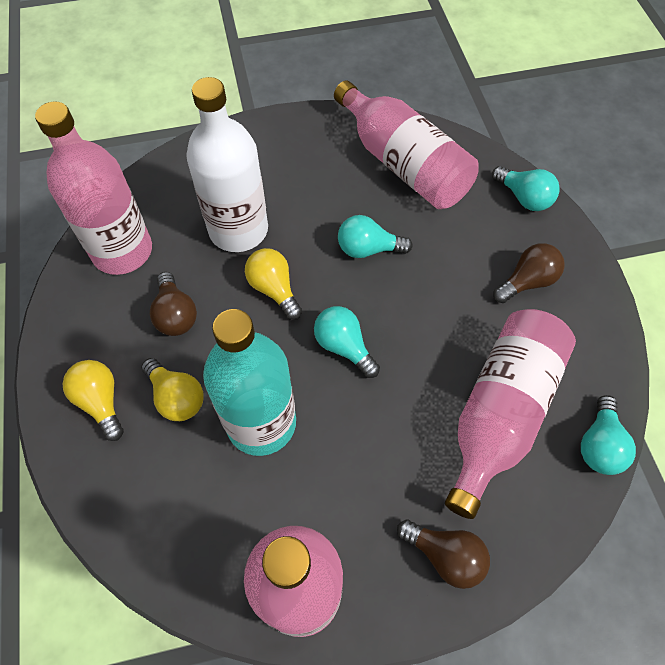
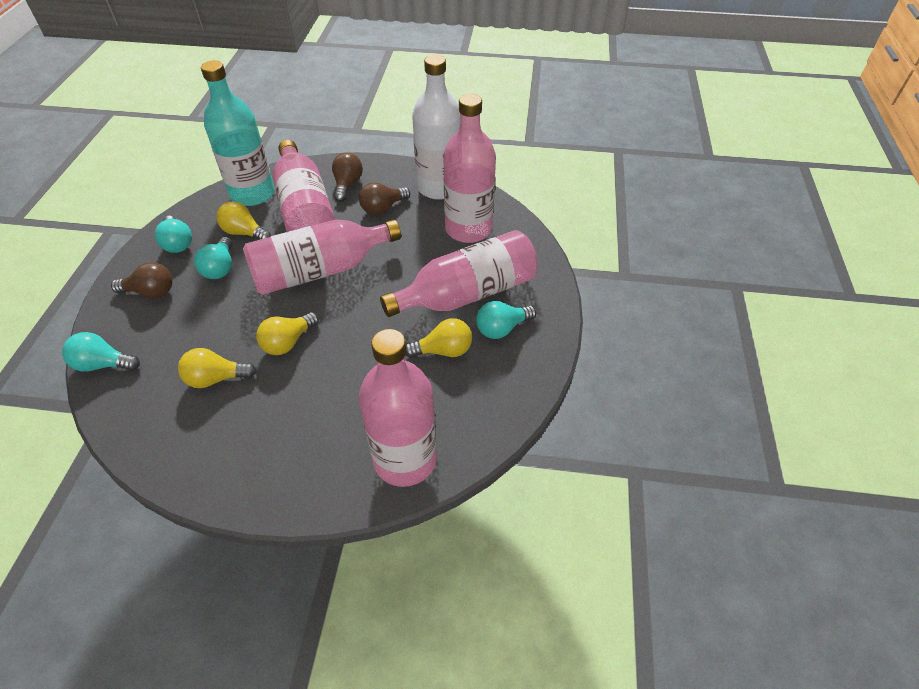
pink bottle: 4 -> 5
yellow light bulb: 3 -> 4

